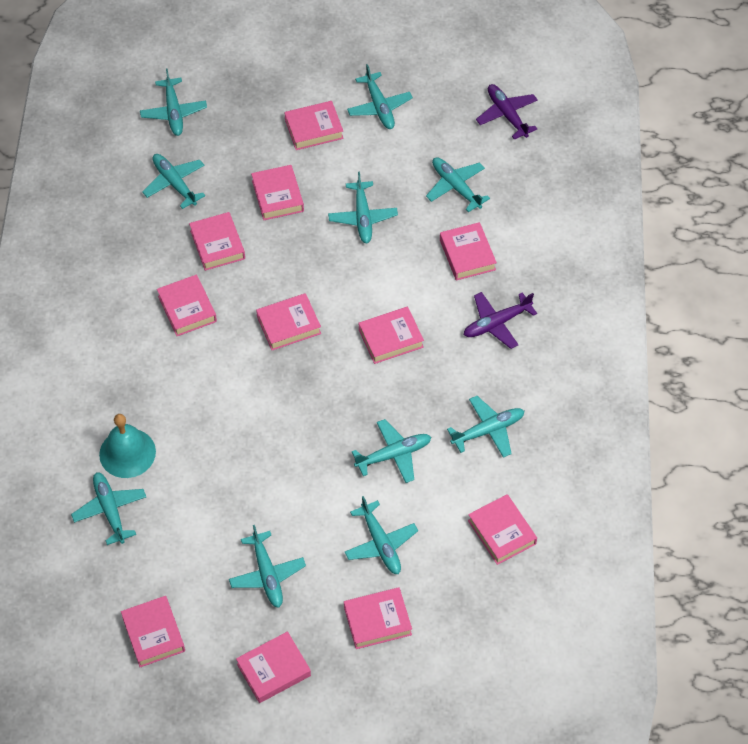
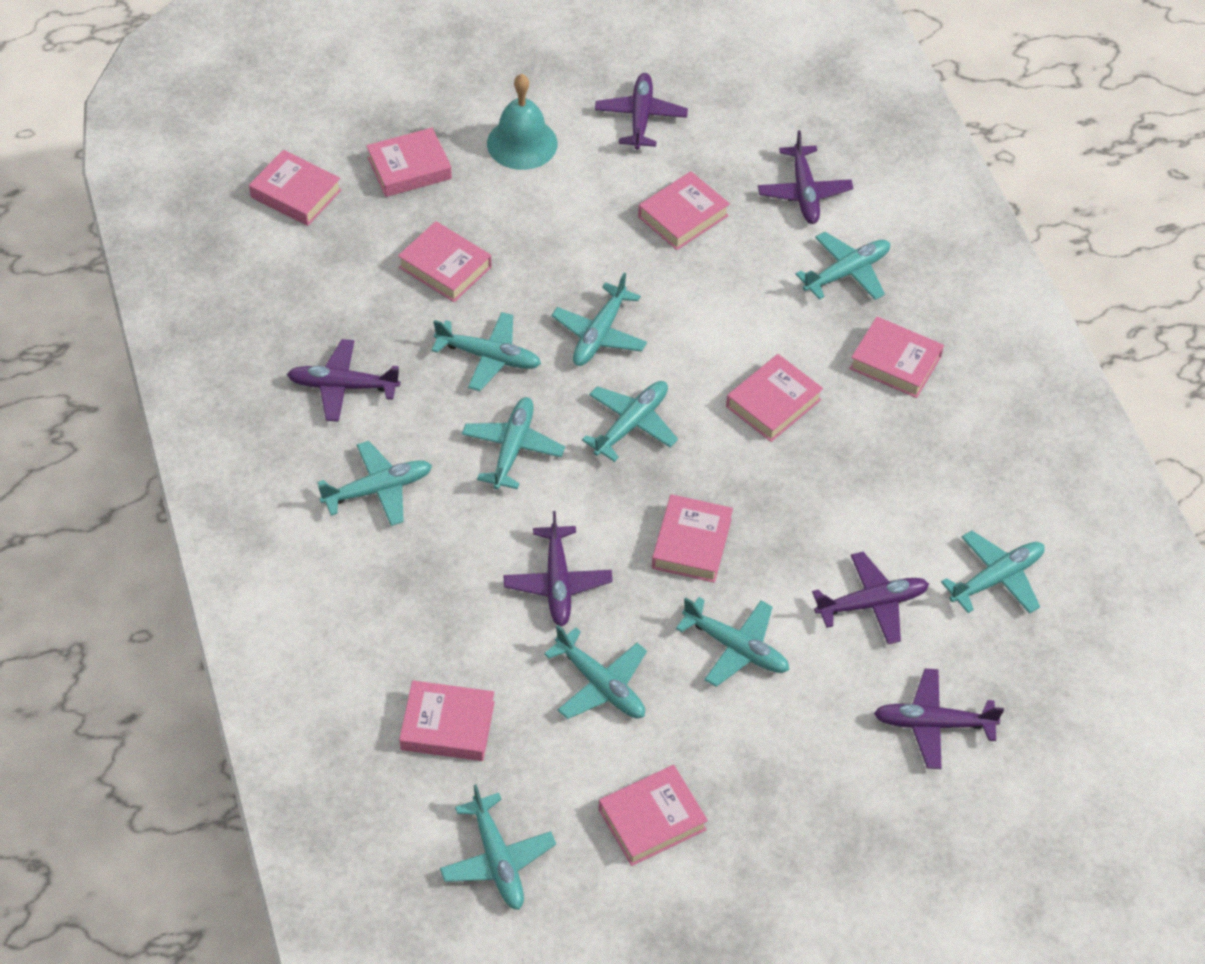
pink book: 11 -> 9
purple plane: 2 -> 6

